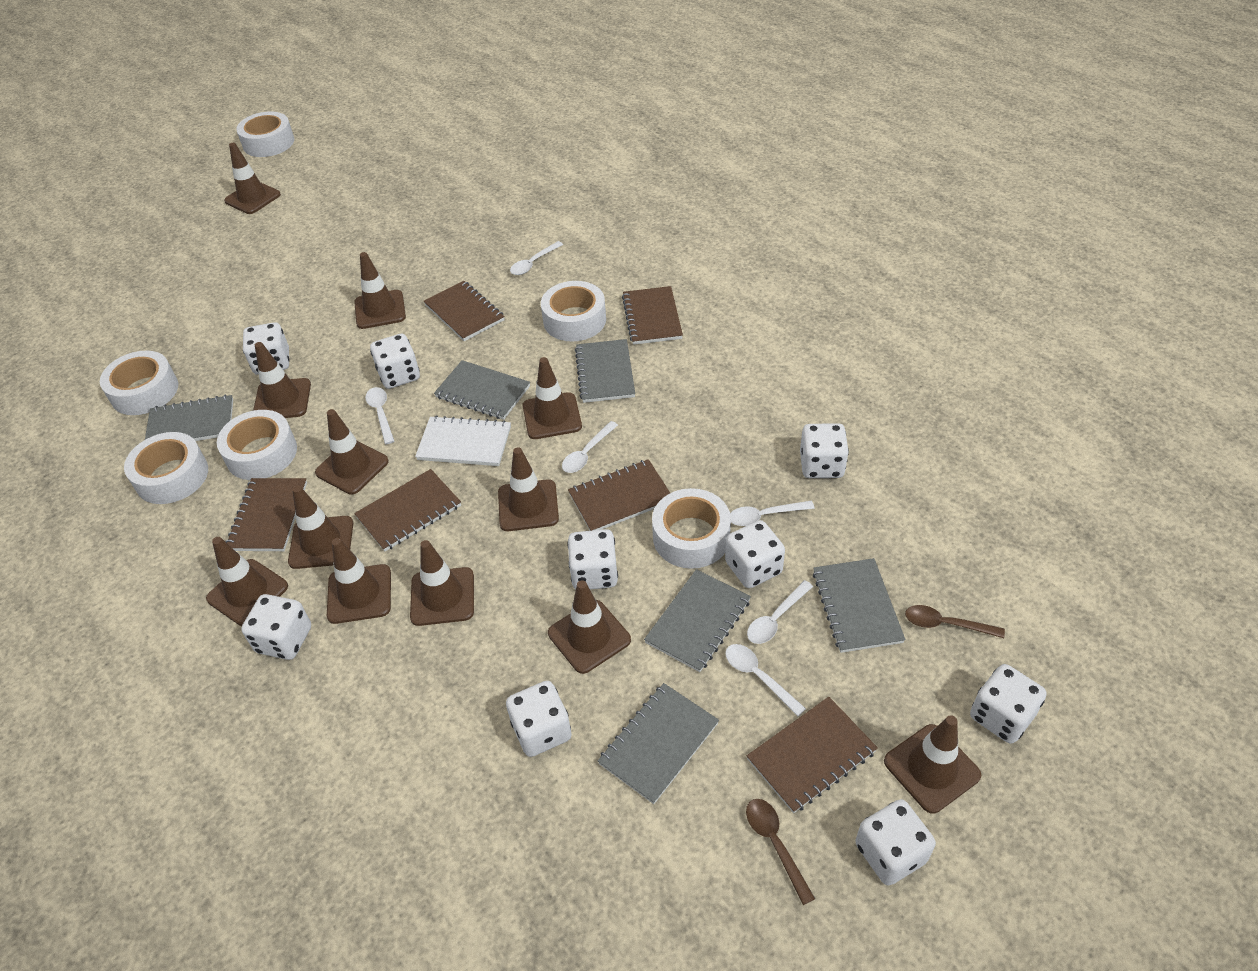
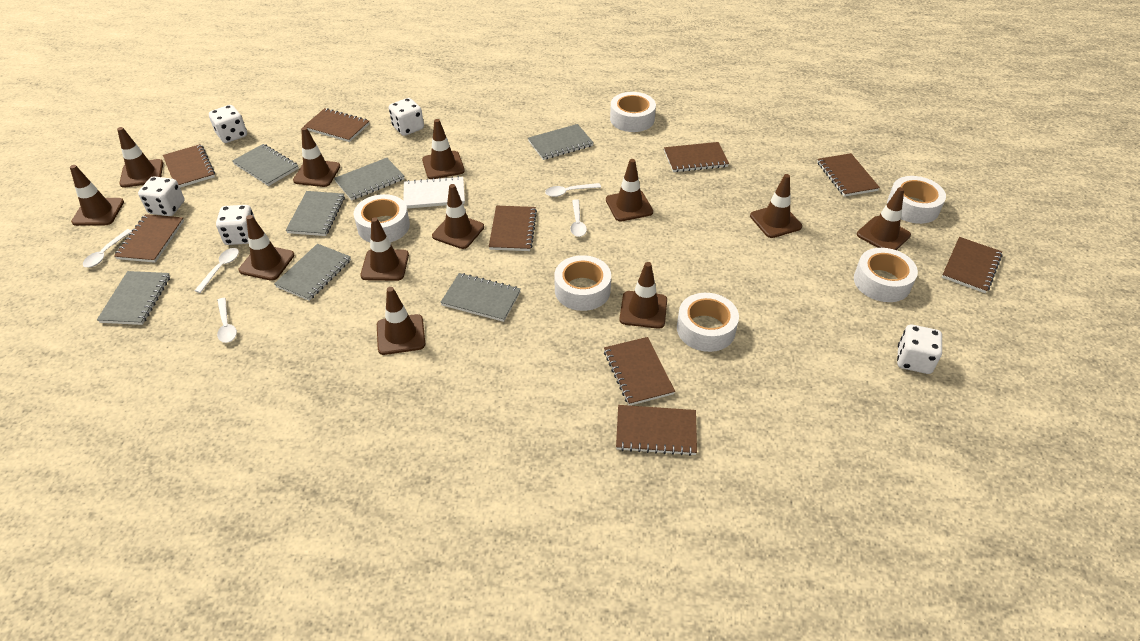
brown notebook: 6 -> 9
brown spoon: 2 -> 0
grey notebook: 6 -> 7
white dice: 9 -> 5
white spoon: 6 -> 5

